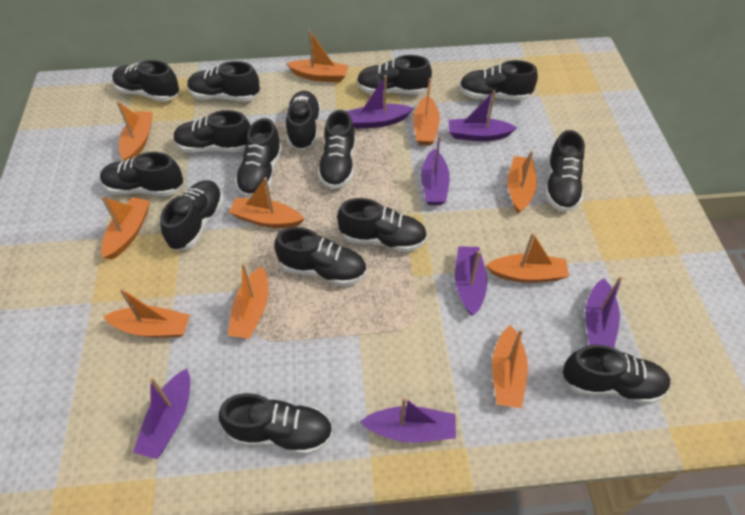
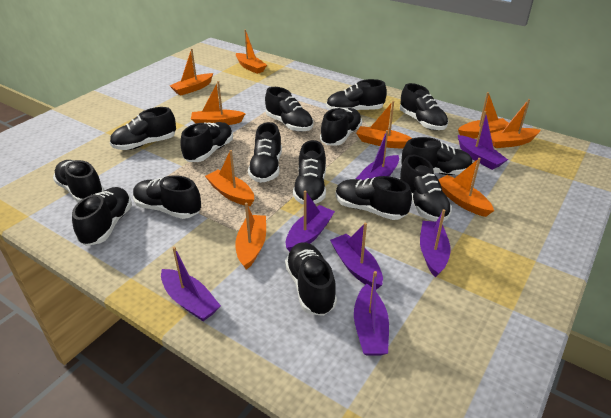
orange boat: 10 -> 9

